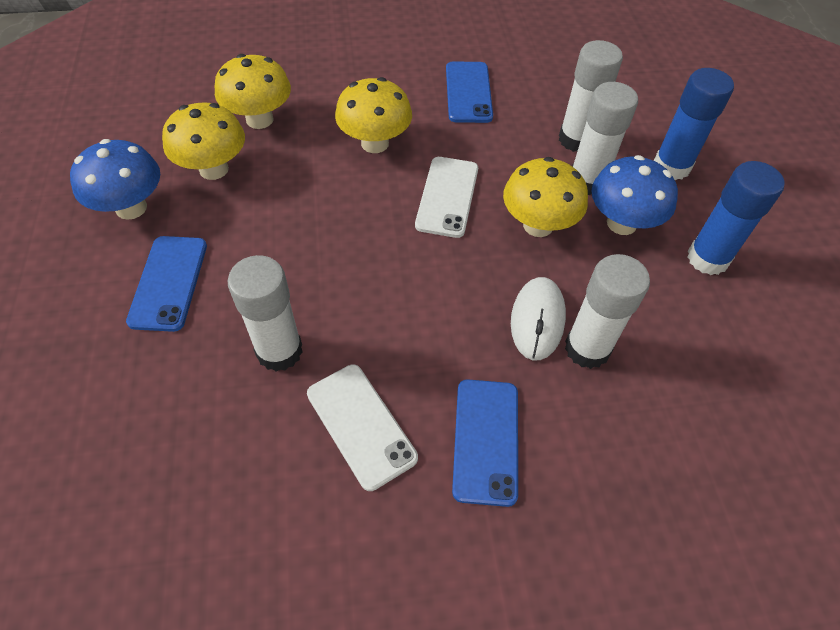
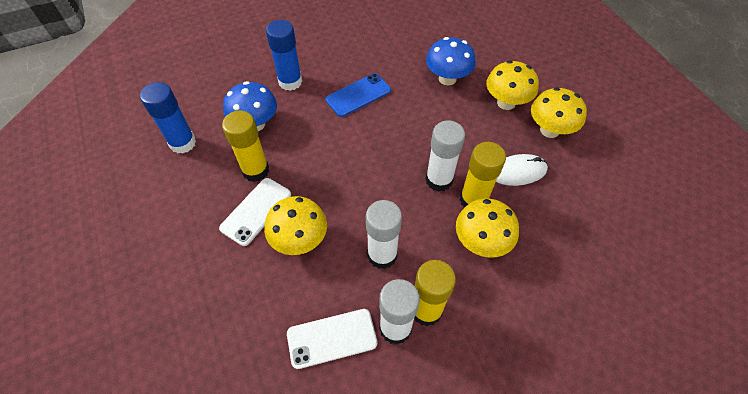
blue phone: 3 -> 1
white glue stick: 4 -> 3
yellow glue stick: 0 -> 3

